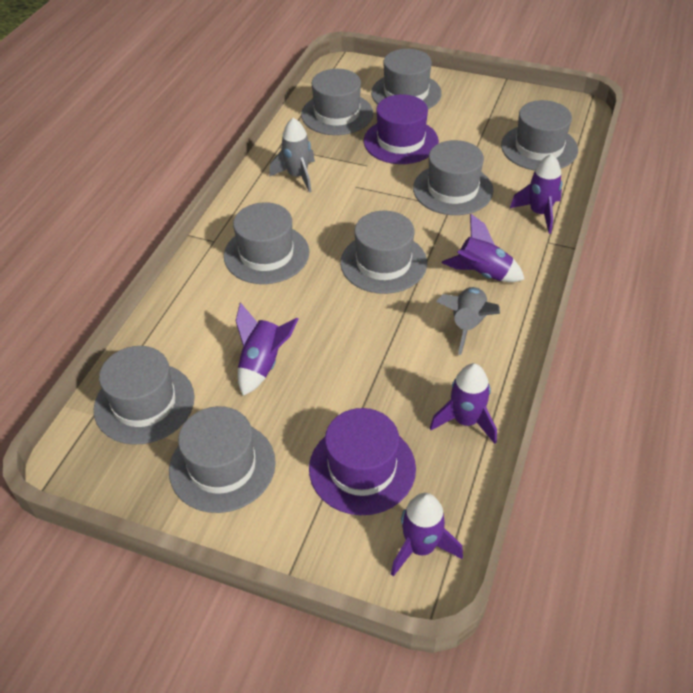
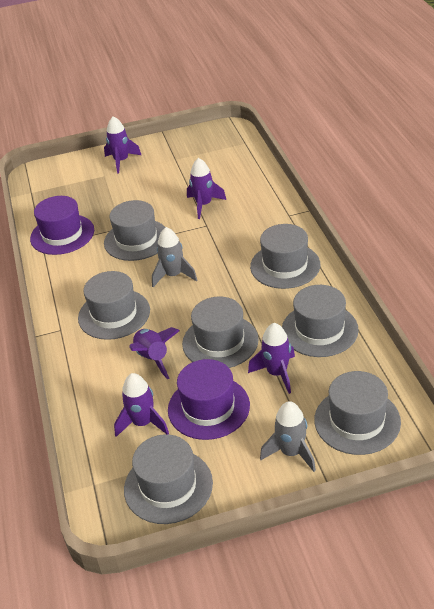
grey hat: 8 -> 7

